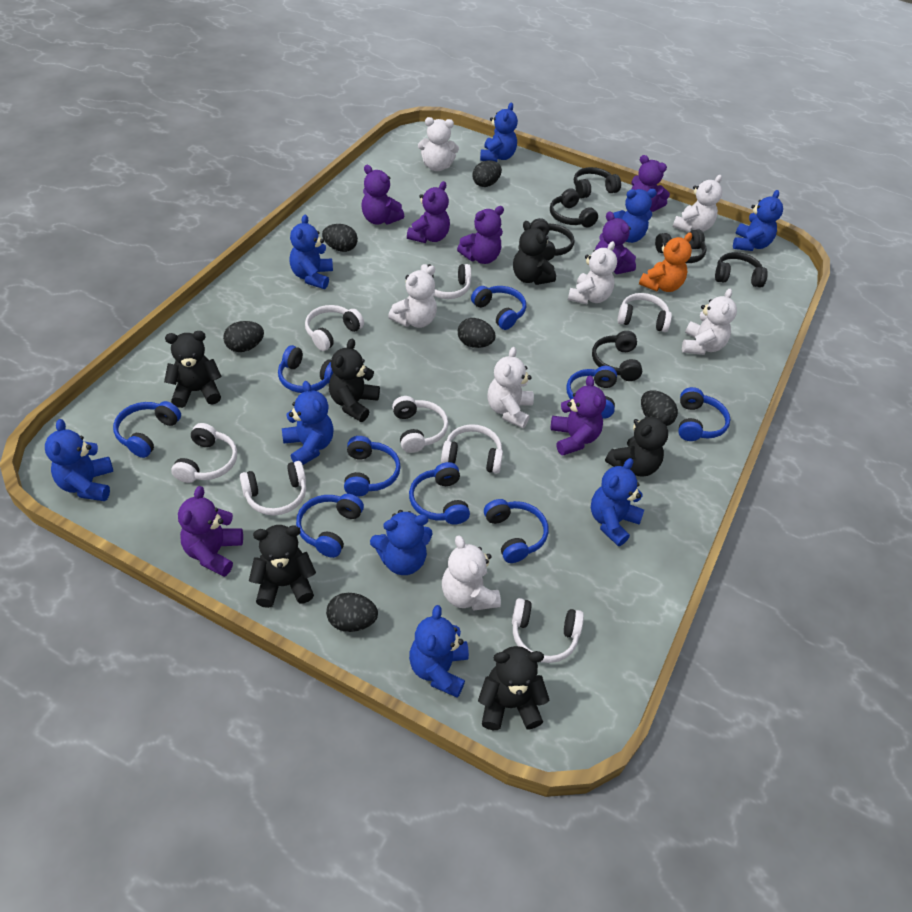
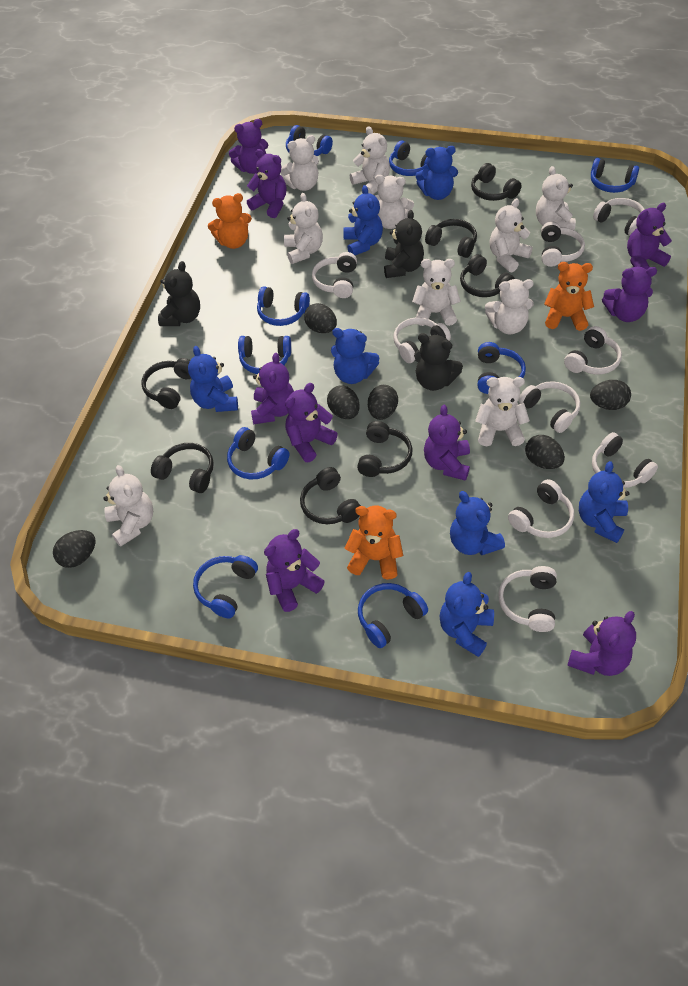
black headphones: 6 -> 7
black teddy bear: 6 -> 3
blue teddy bear: 9 -> 7
orange teddy bear: 1 -> 3
purple teddy bear: 7 -> 9
white headphones: 8 -> 9
white teddy bear: 7 -> 10

